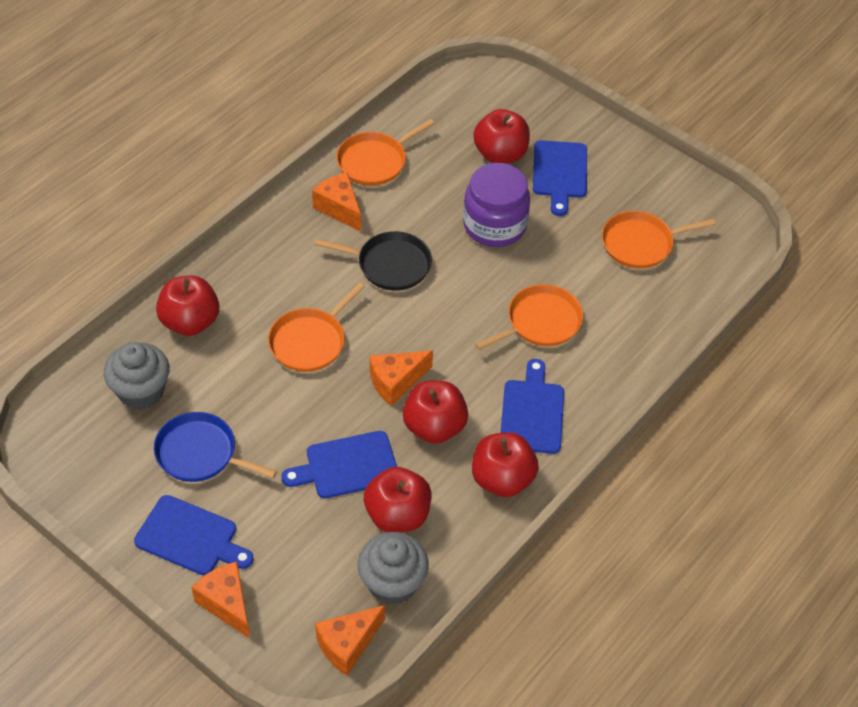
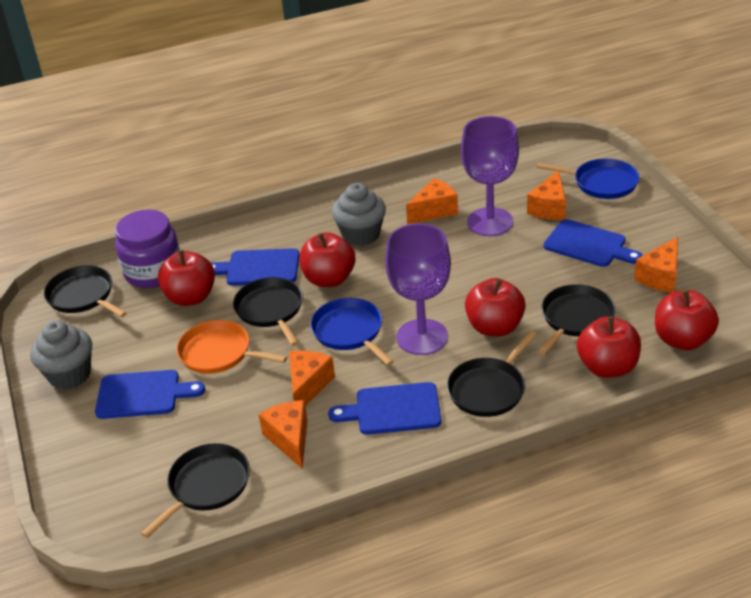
black pan: 1 -> 5
blue pan: 1 -> 2
orange cheese: 4 -> 5
orange pan: 4 -> 1
purple goblet: 0 -> 2

